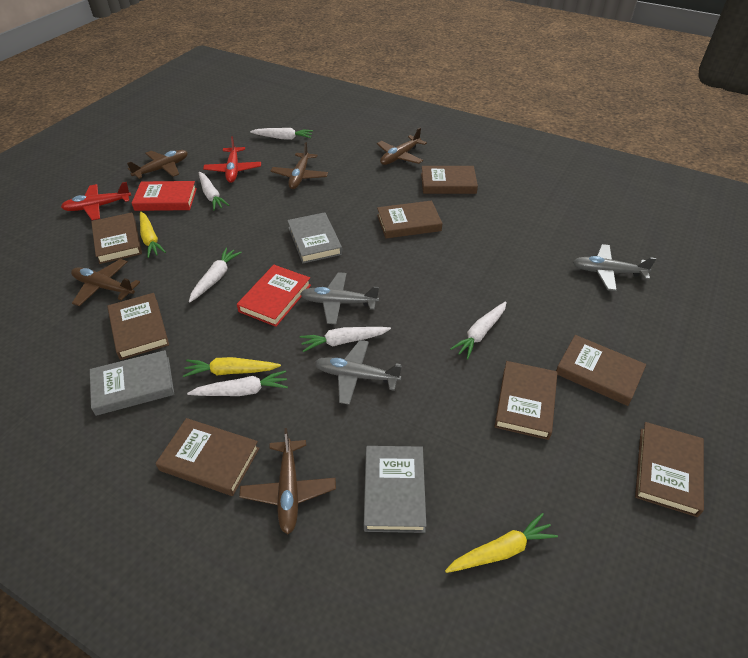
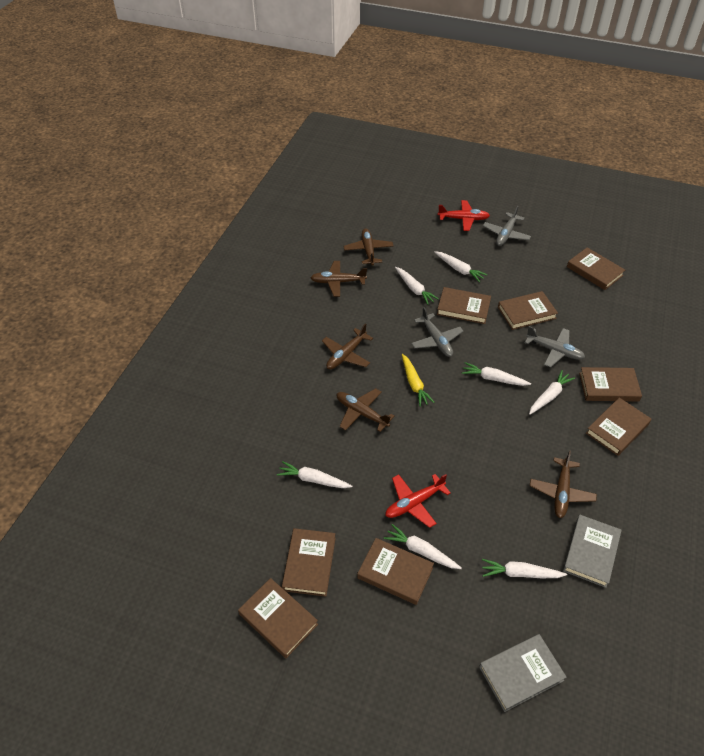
grey book: 3 -> 2
red book: 2 -> 0
white carrot: 6 -> 7
yellow carrot: 3 -> 1

